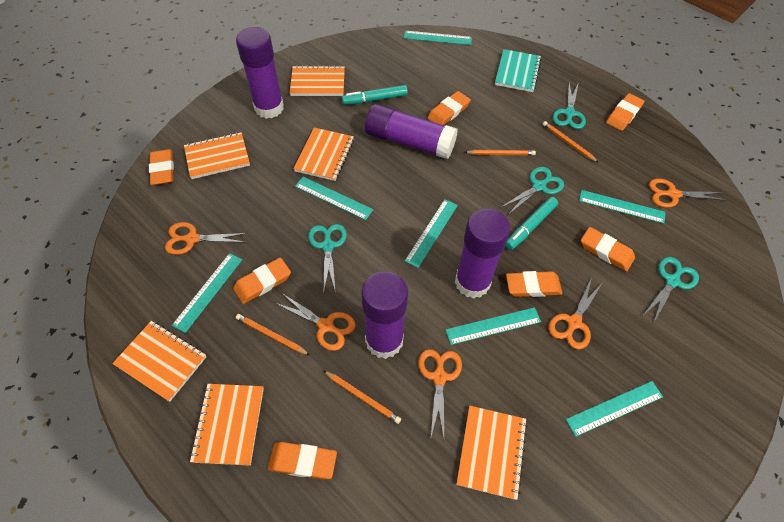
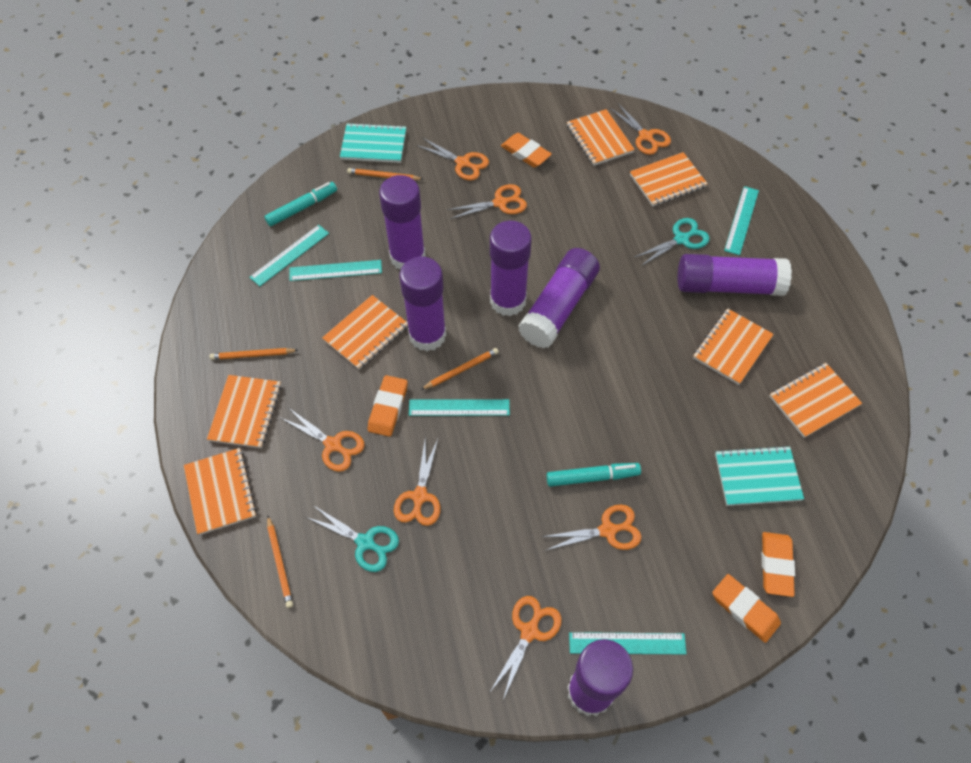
orange eraser: 7 -> 4
orange notebook: 6 -> 7
orange scissors: 5 -> 7
purple glue stick: 4 -> 6
turquoise notebook: 1 -> 2
turquoise ruler: 7 -> 5
turquoise scissors: 4 -> 2

